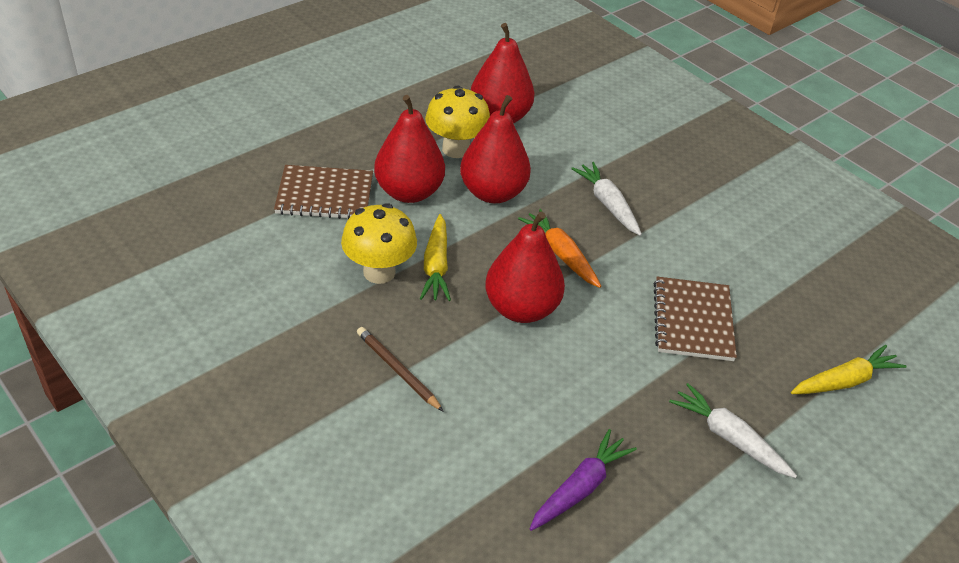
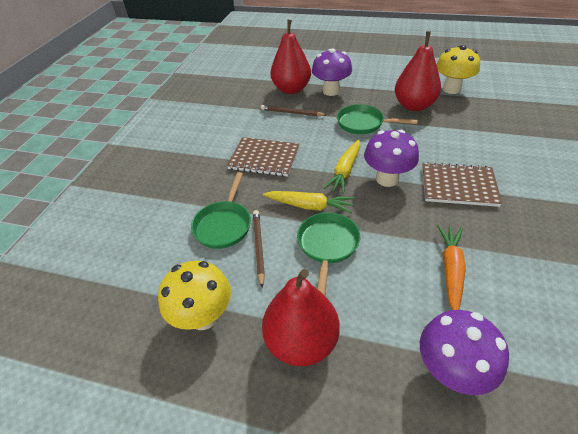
brown pencil: 1 -> 2
green pan: 0 -> 3
purple carrot: 1 -> 0
purple mushroom: 0 -> 3
red pear: 4 -> 3
white carrot: 2 -> 0

